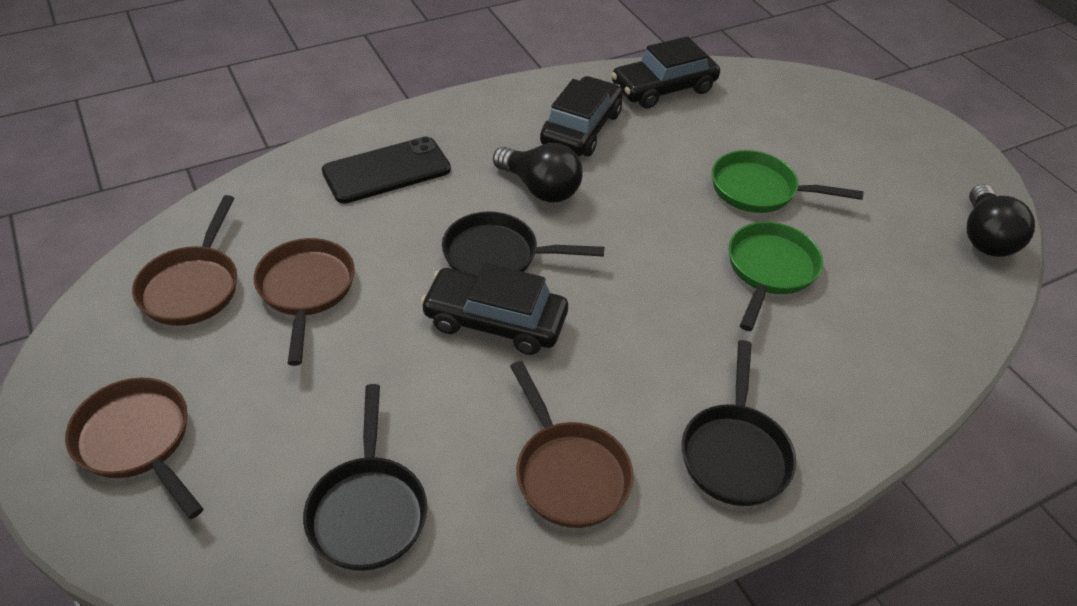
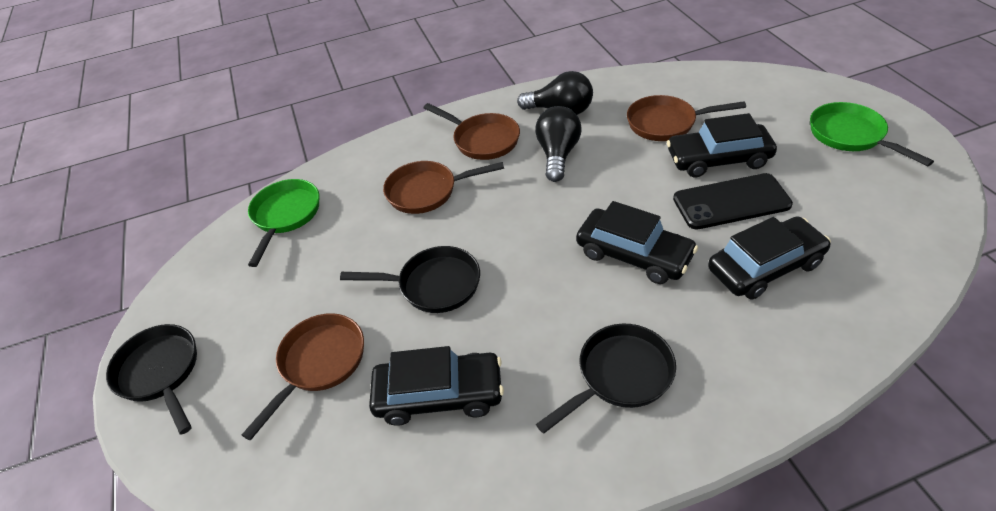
black car: 3 -> 4

